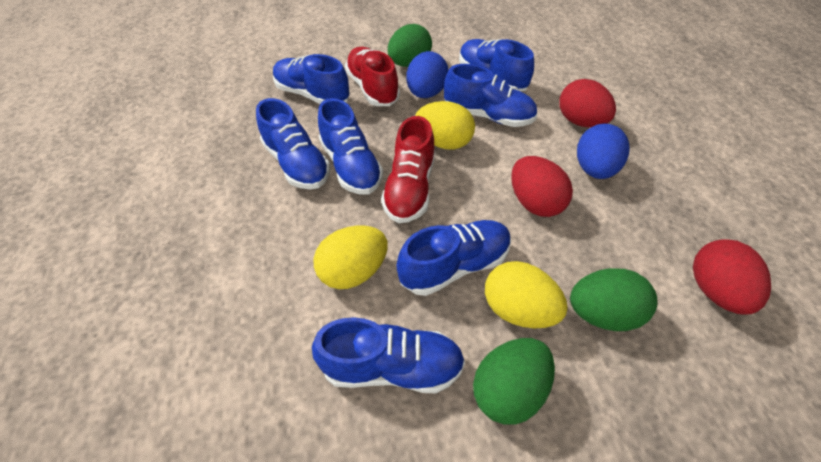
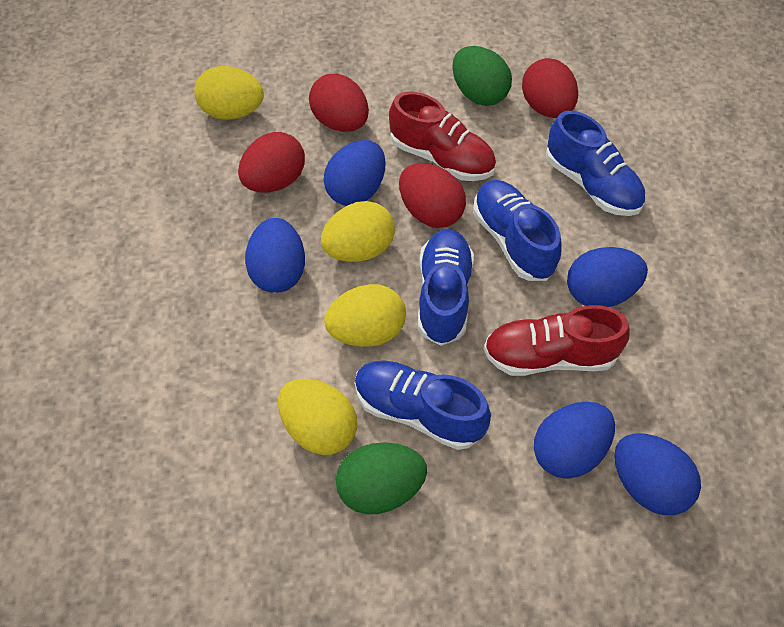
blue egg: 2 -> 5
blue shoe: 7 -> 4
green egg: 3 -> 2
red egg: 3 -> 4
yellow egg: 3 -> 4

